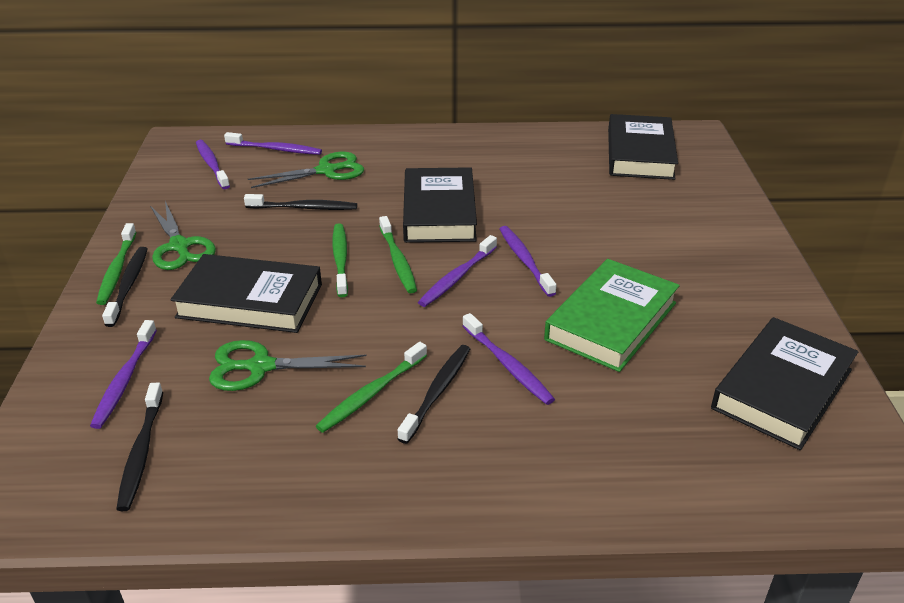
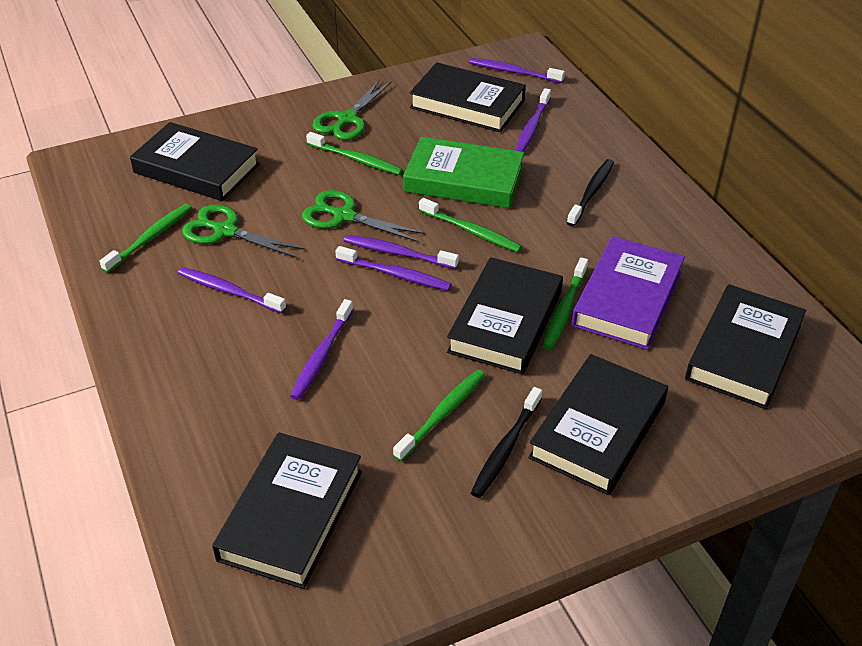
black book: 4 -> 6
black toothbrush: 4 -> 2
green toothbrush: 4 -> 5
purple book: 0 -> 1

